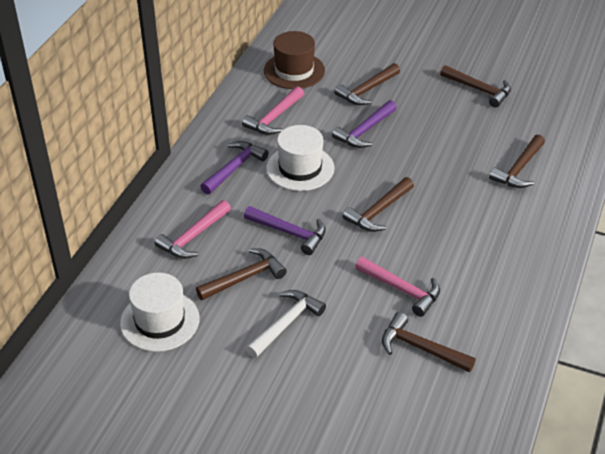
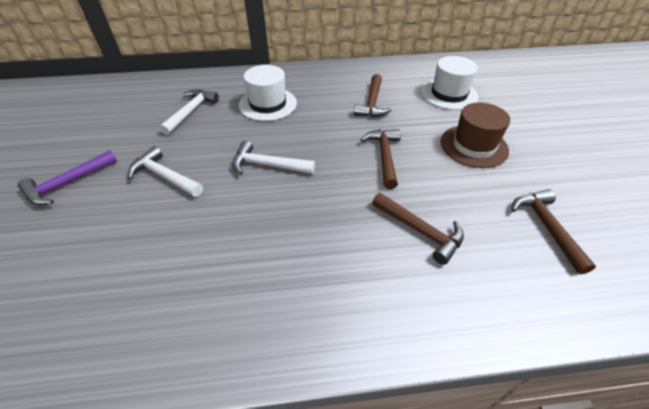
brown hammer: 6 -> 4
pink hammer: 3 -> 0
purple hammer: 3 -> 1
white hammer: 1 -> 3

